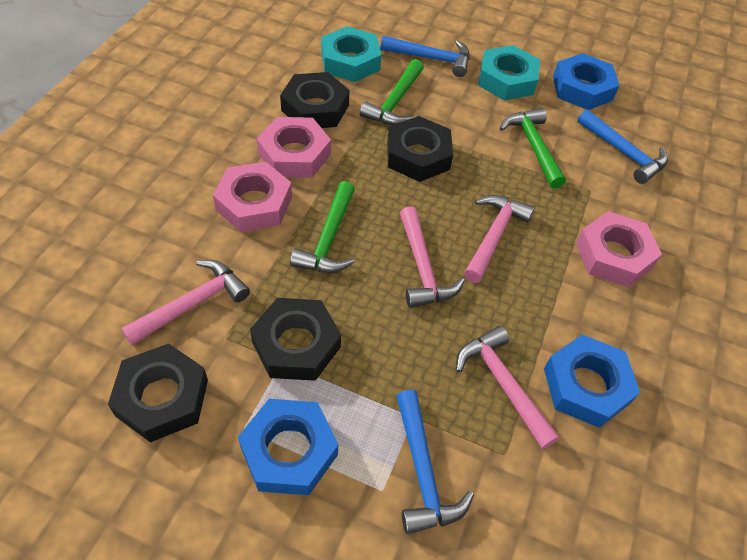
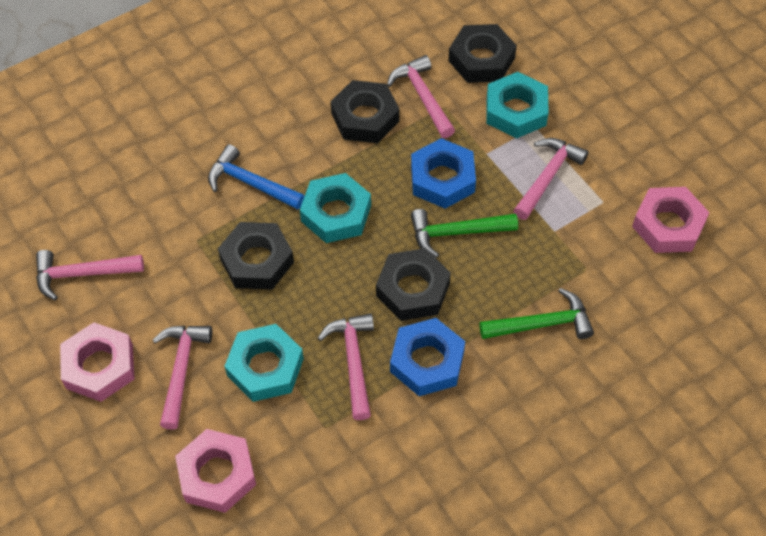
blue hammer: 3 -> 1
blue nut: 3 -> 2
green hammer: 3 -> 2
pink hammer: 4 -> 5
turquoise nut: 2 -> 3

